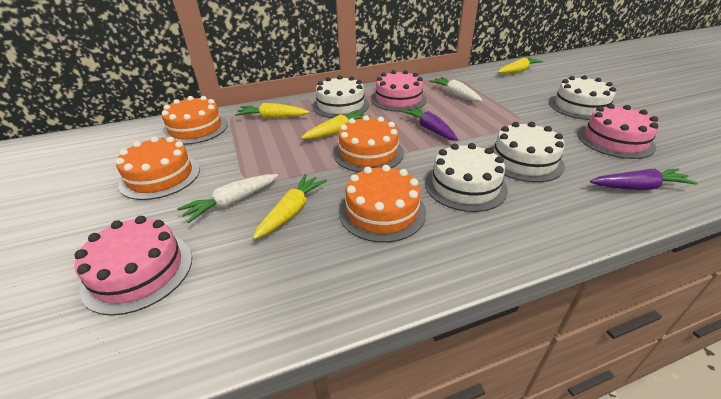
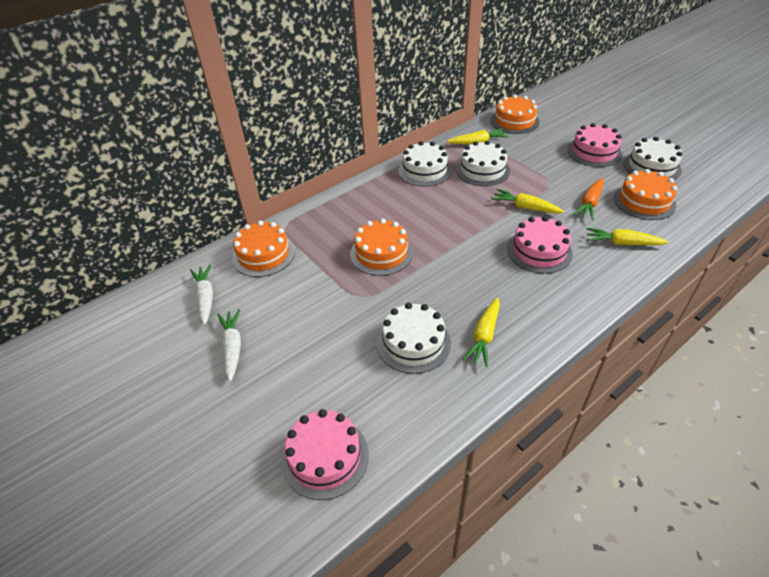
orange carrot: 0 -> 1
purple carrot: 2 -> 0

